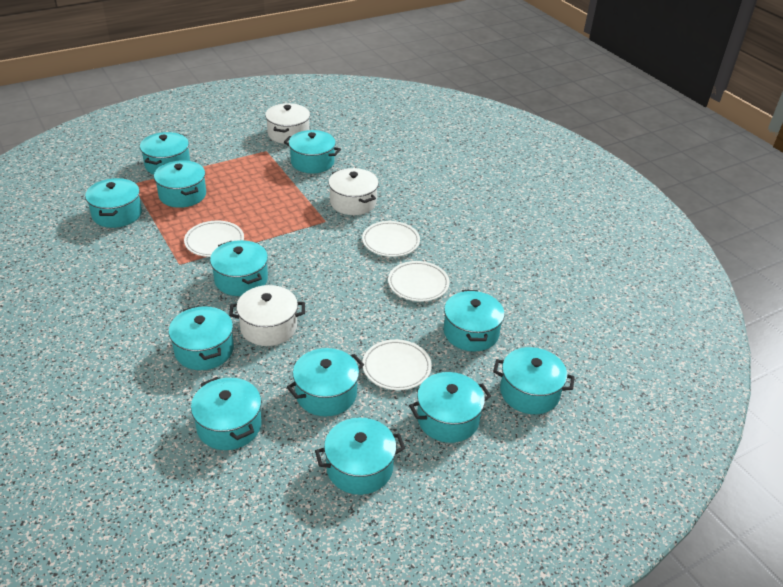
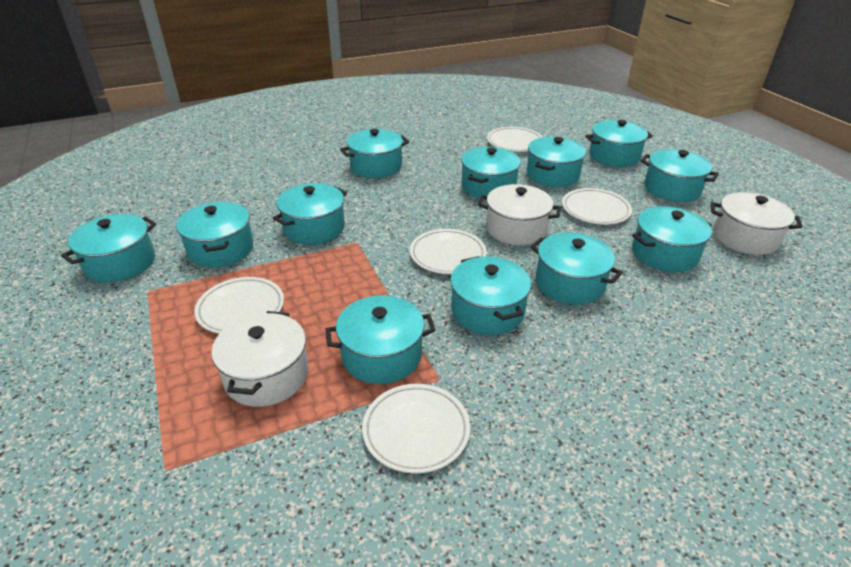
white plate: 4 -> 5

